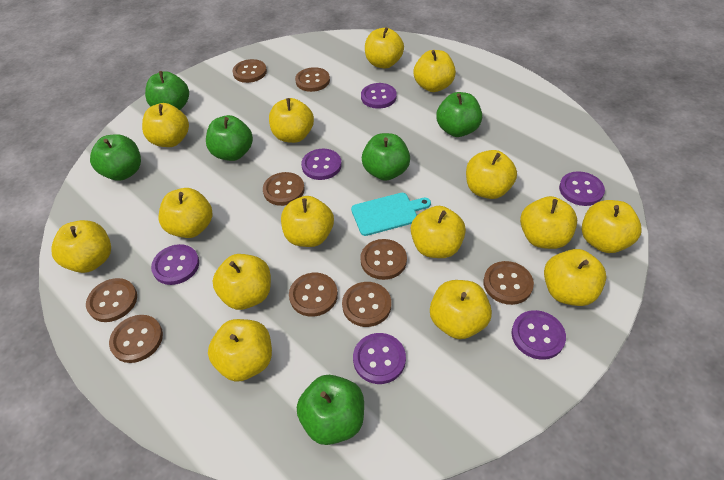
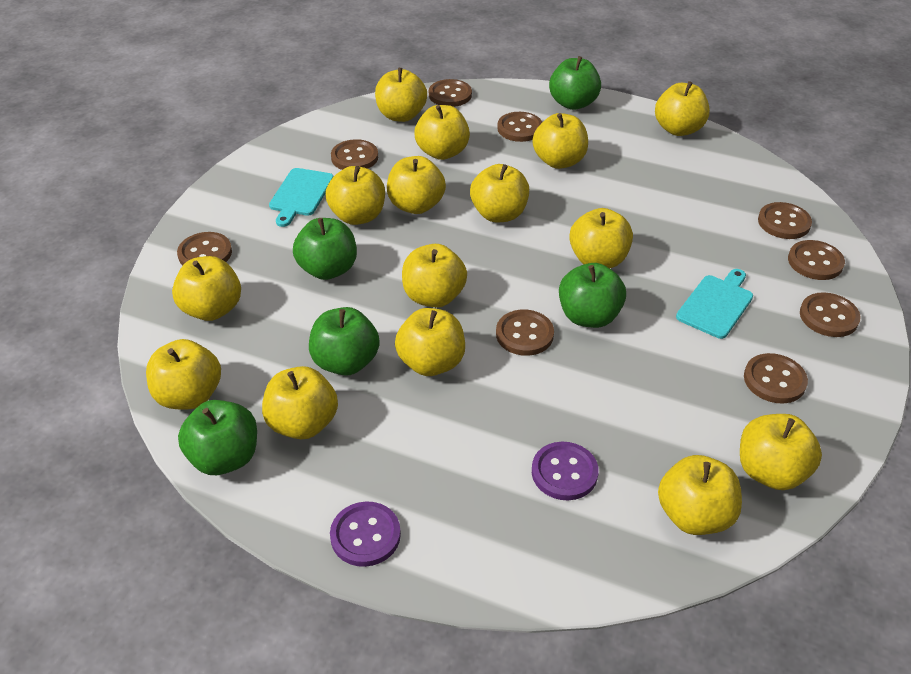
green apple: 6 -> 5
purple button: 6 -> 2
turquoise cutting board: 1 -> 2

